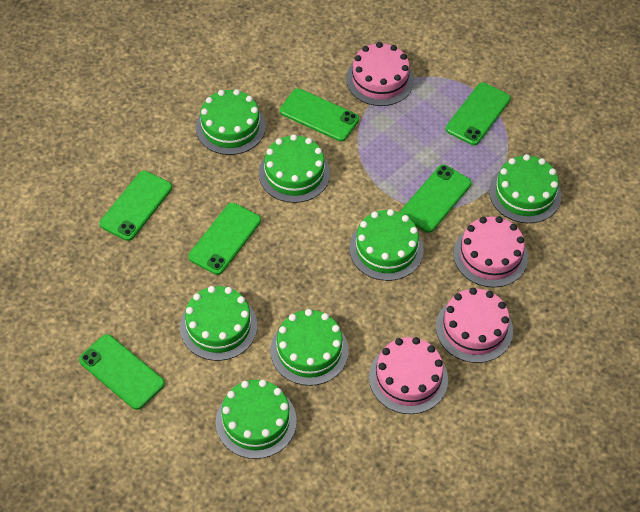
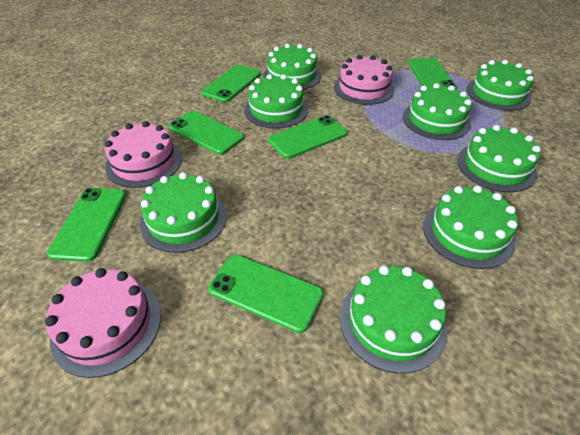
green cake: 7 -> 8
pink cake: 4 -> 3

